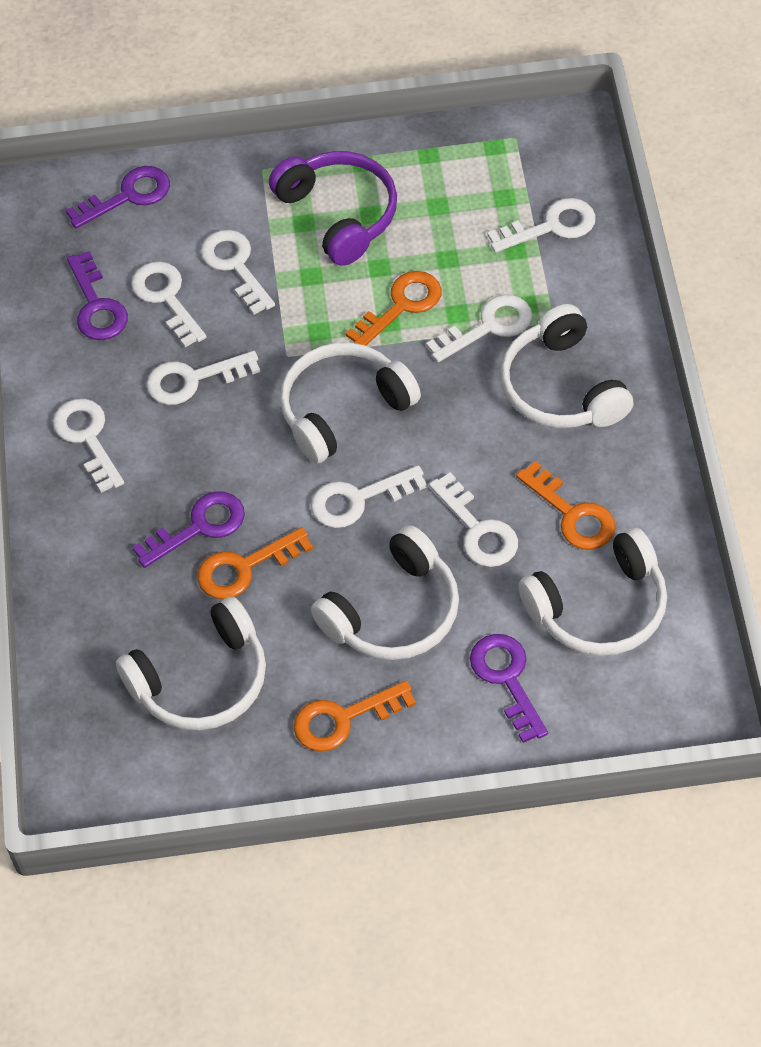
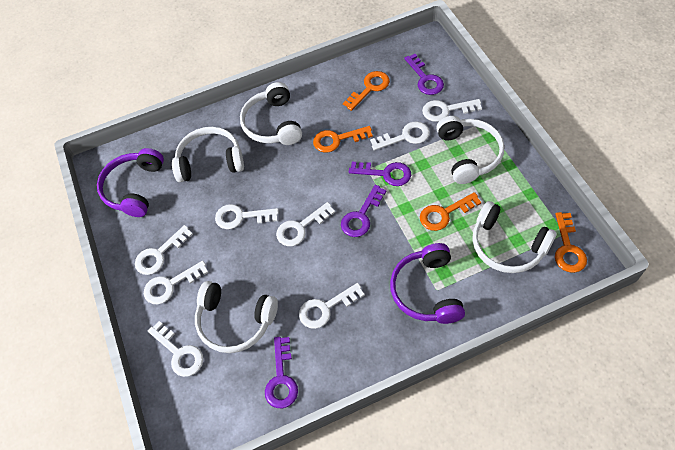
purple headphones: 1 -> 2

